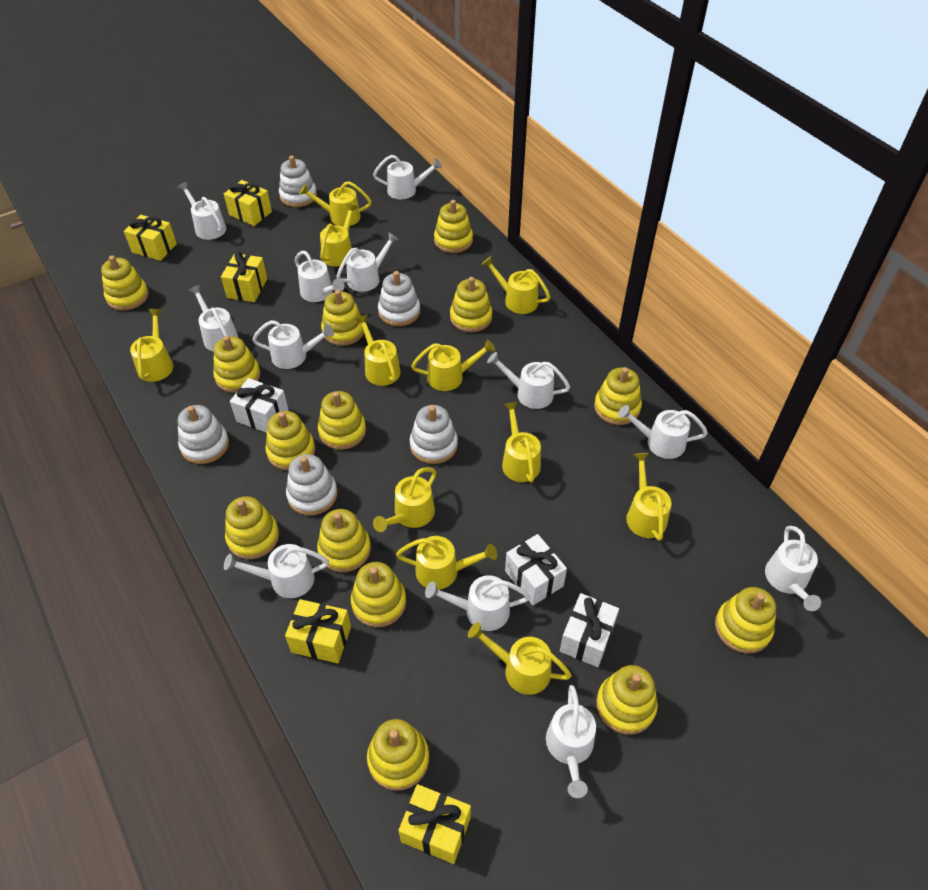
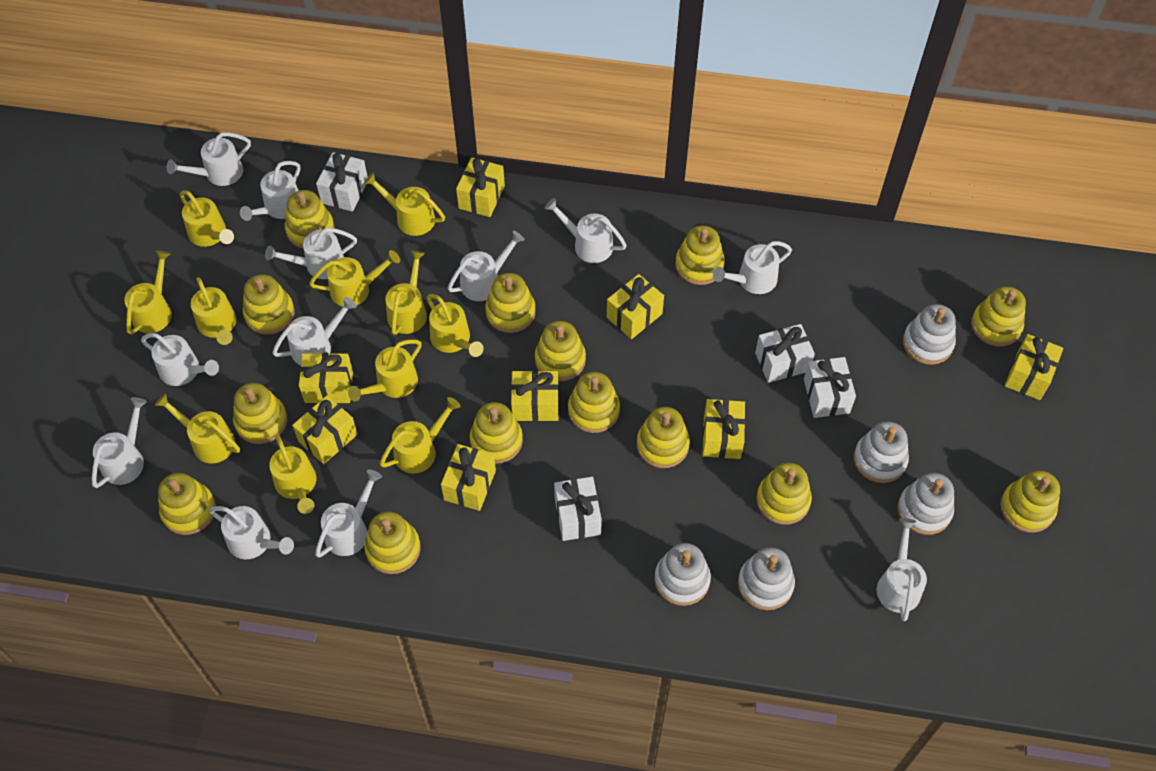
white gift: 3 -> 4
yellow gift: 5 -> 8

